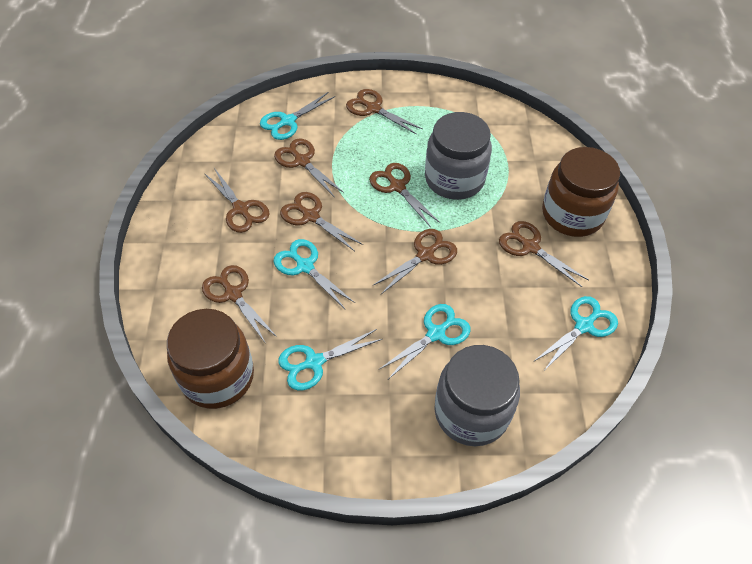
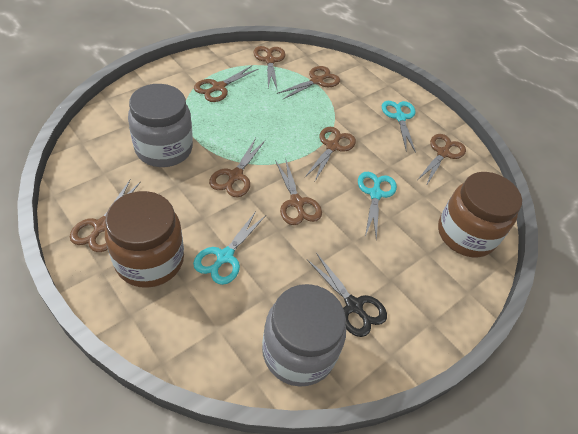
black scissors: 0 -> 1
turquoise scissors: 5 -> 3

